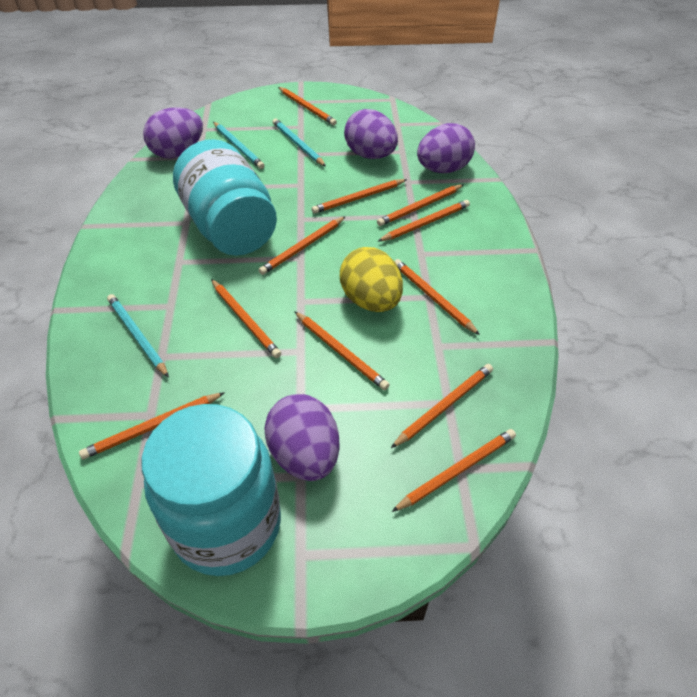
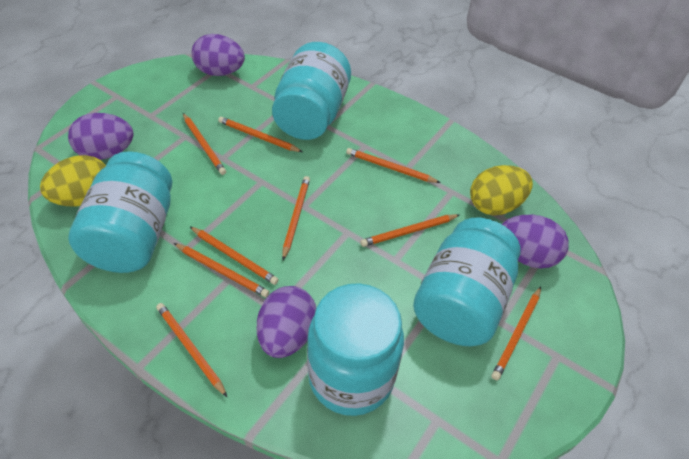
orange pencil: 11 -> 9
turquoise jar: 2 -> 4
turquoise pencil: 3 -> 0
yellow egg: 1 -> 2

